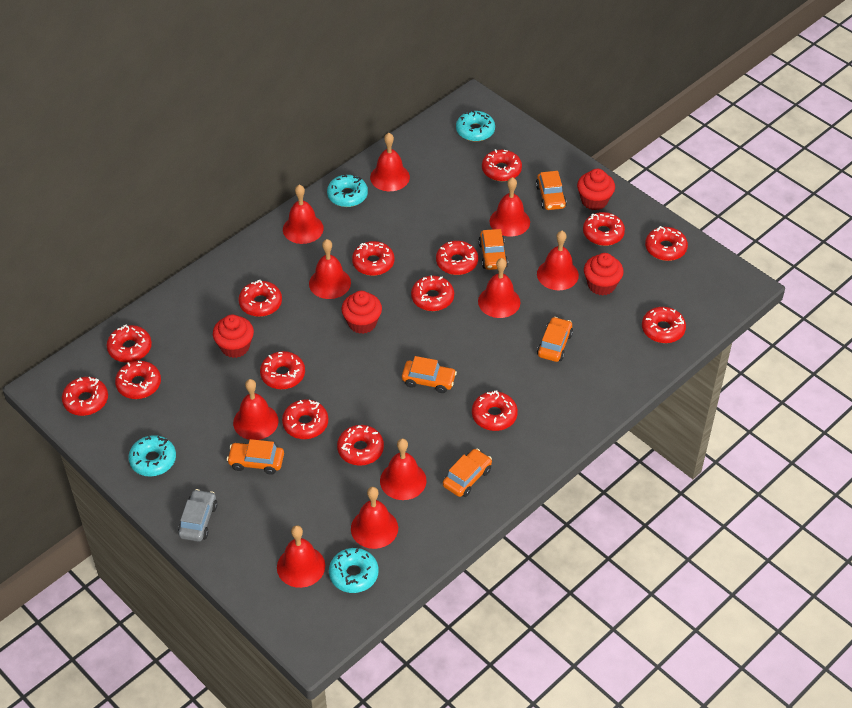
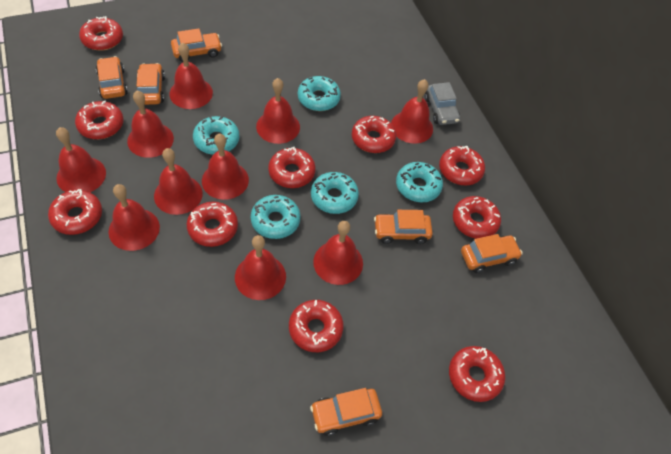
red cupcake: 4 -> 0
red donut: 15 -> 10
turquoise donut: 4 -> 5

